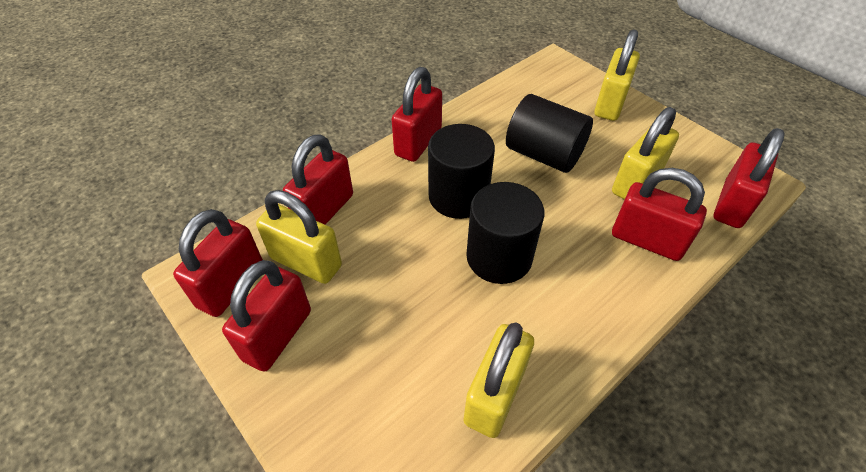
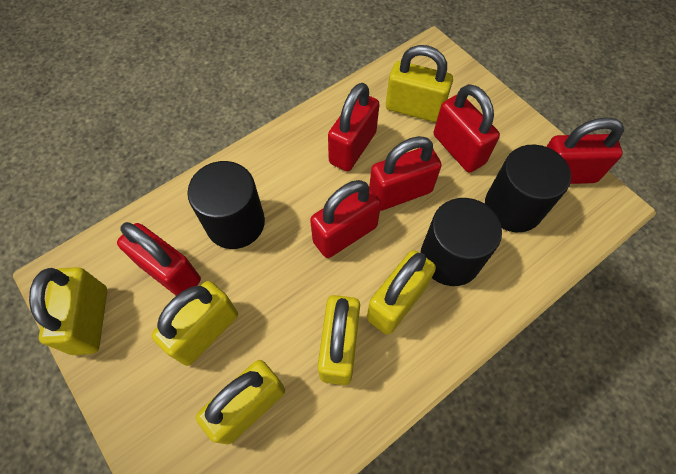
yellow padlock: 4 -> 6

